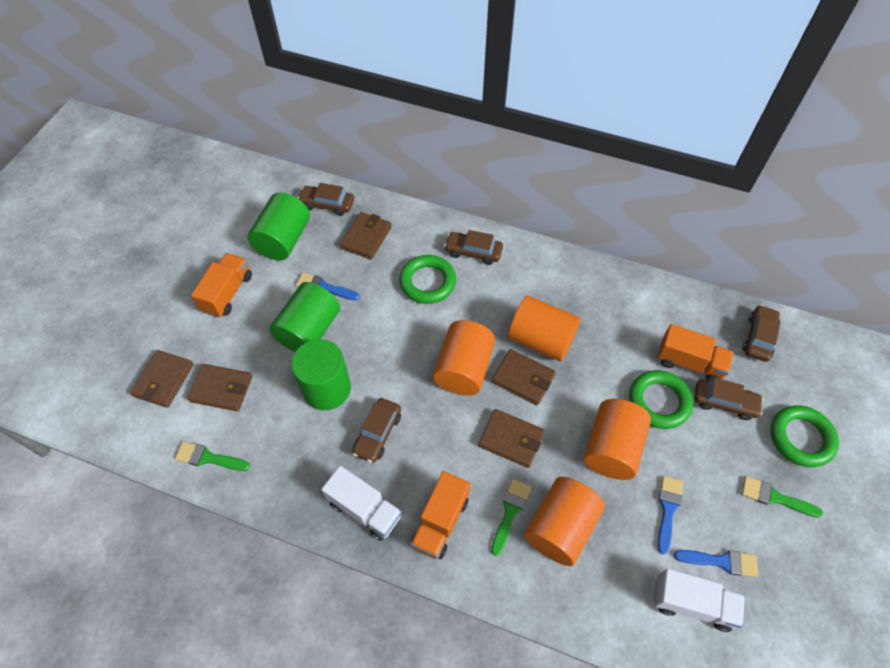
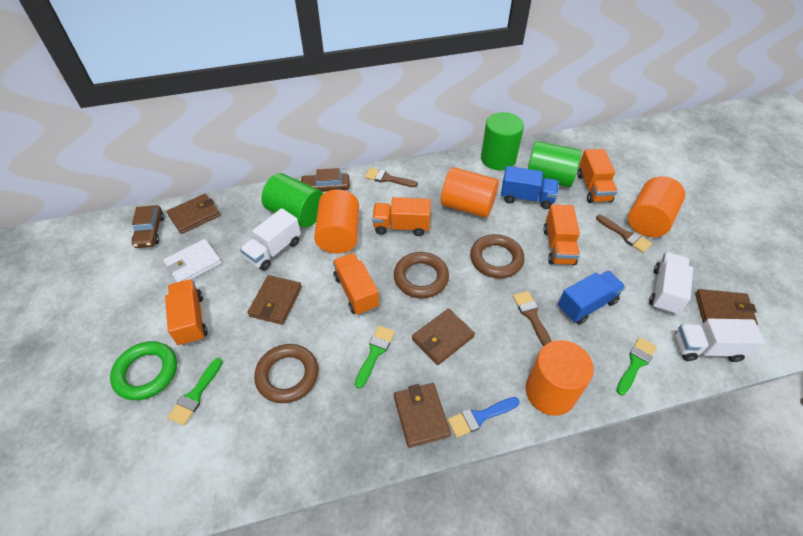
blue brush: 3 -> 1
blue truck: 0 -> 2
brown brush: 0 -> 3
brown car: 5 -> 2
brown ring: 0 -> 3
green ring: 3 -> 1
orange truck: 3 -> 5
white truck: 2 -> 3
white wallet: 0 -> 1

